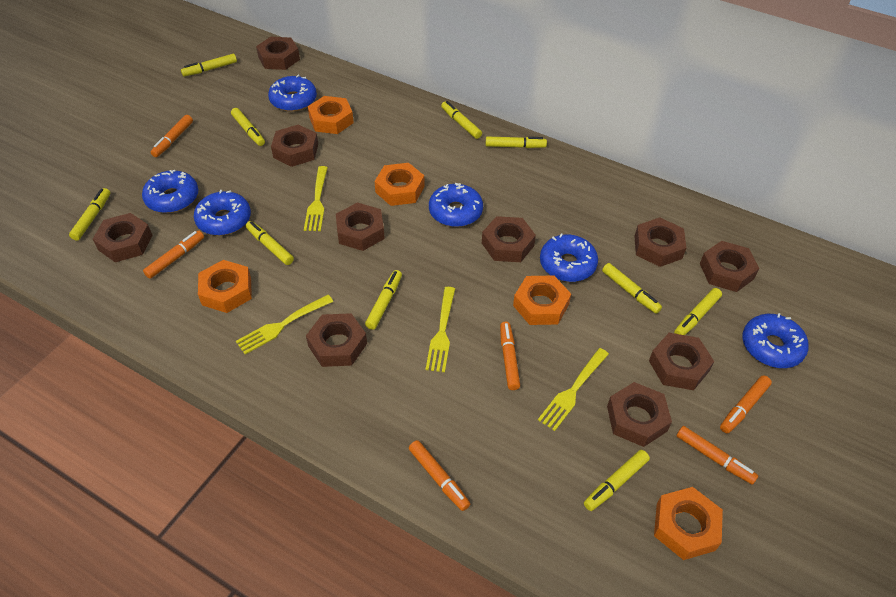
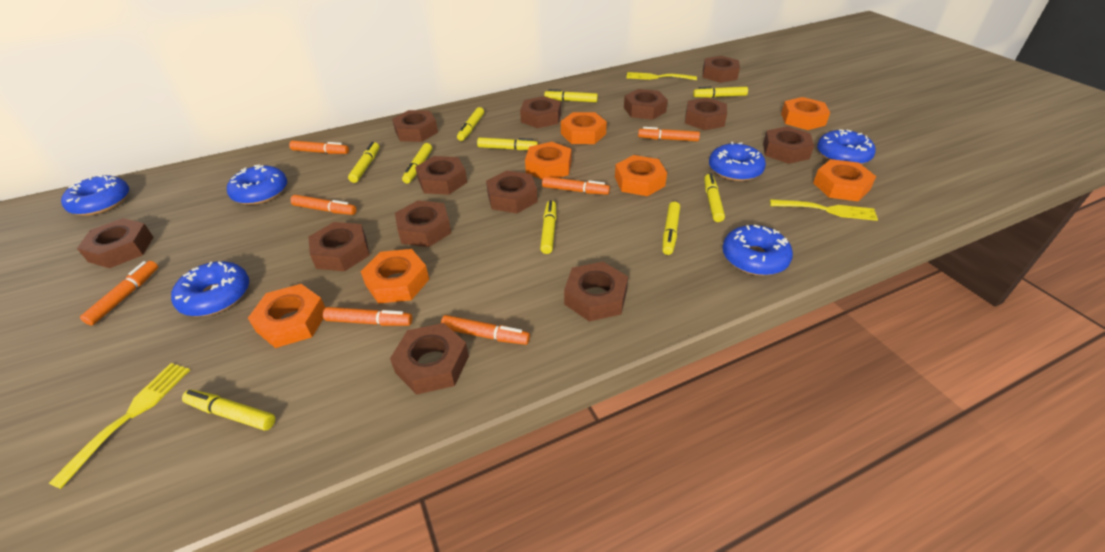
brown nut: 10 -> 13
orange marker: 6 -> 7
orange nut: 5 -> 7
yellow fork: 4 -> 3

